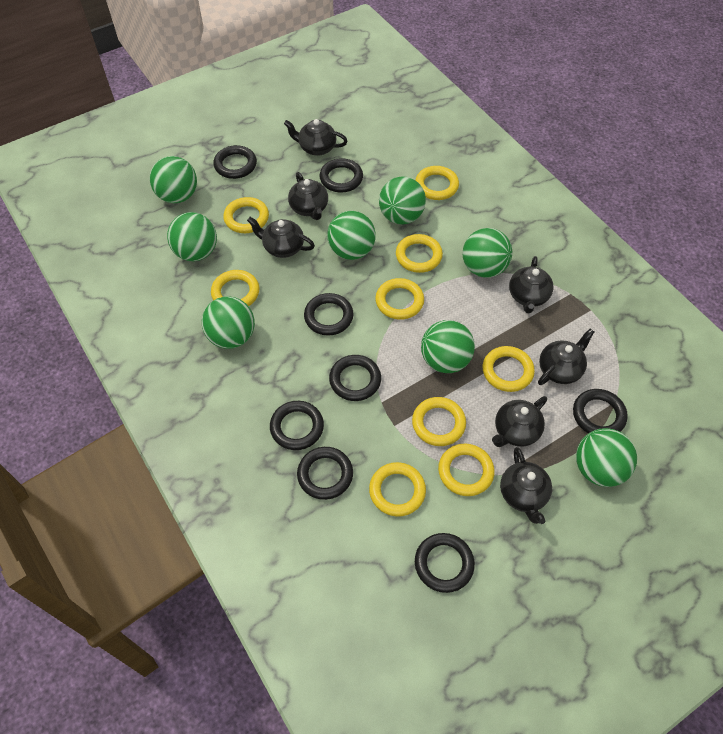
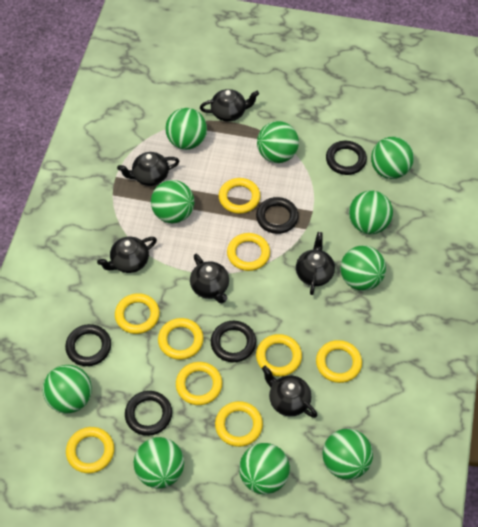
black ring: 8 -> 5
black teapot: 7 -> 6
green ball: 8 -> 10

